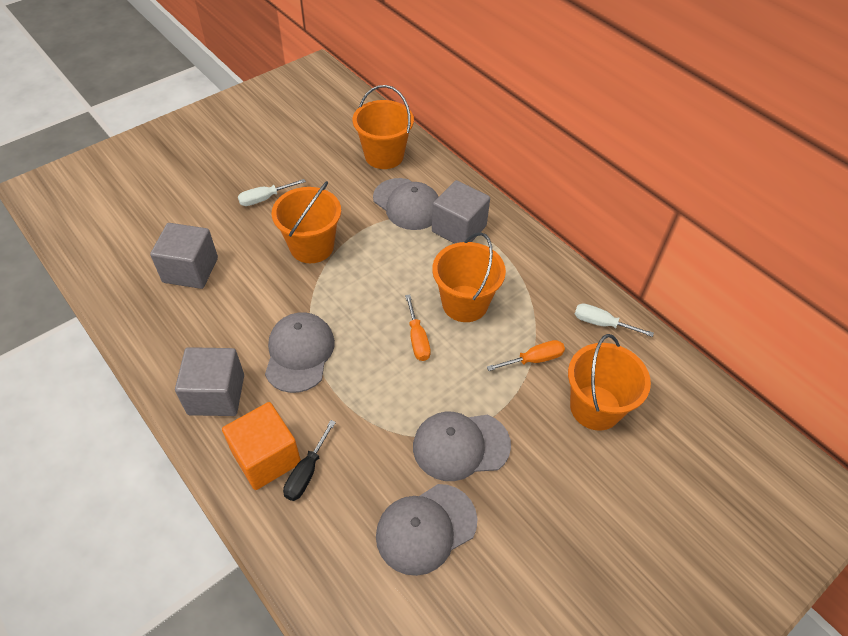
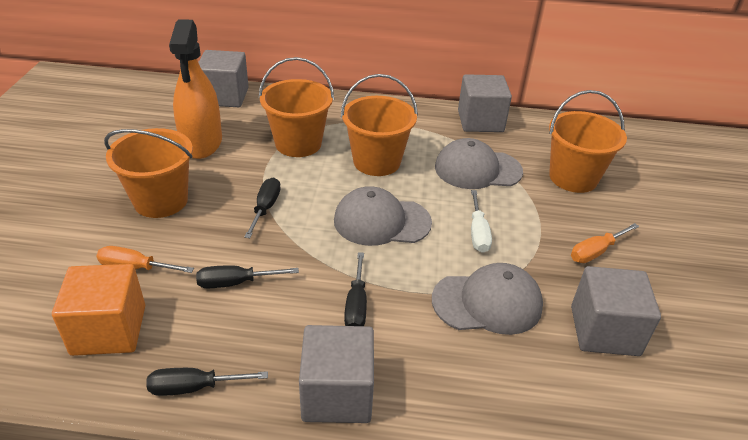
black screwdriver: 1 -> 4
grey cap: 4 -> 3
grey cube: 3 -> 4
orange spray bottle: 0 -> 1
white screwdriver: 2 -> 1

